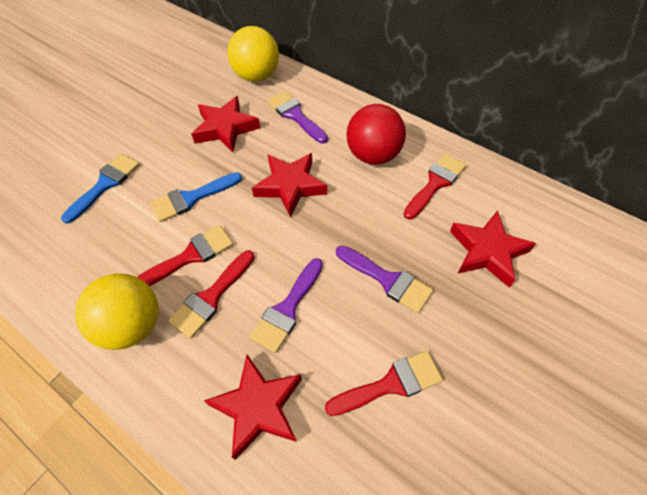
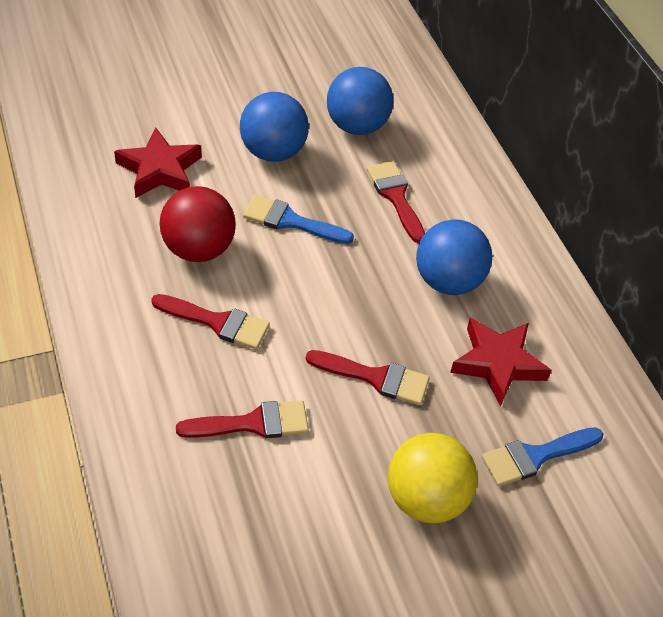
blue ball: 0 -> 3
purple brush: 3 -> 0
red star: 4 -> 2
yellow ball: 2 -> 1

